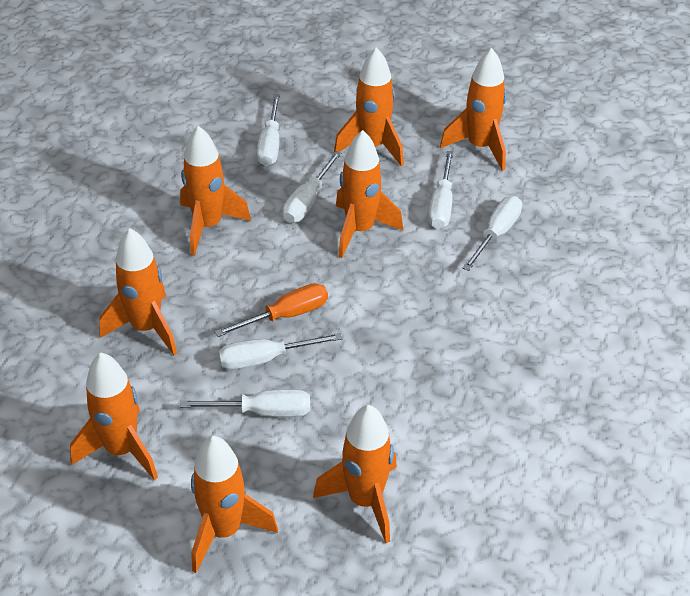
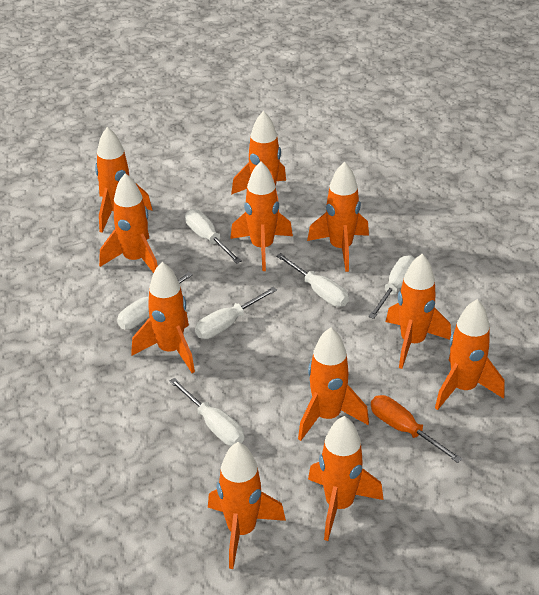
orange rocket: 8 -> 11

